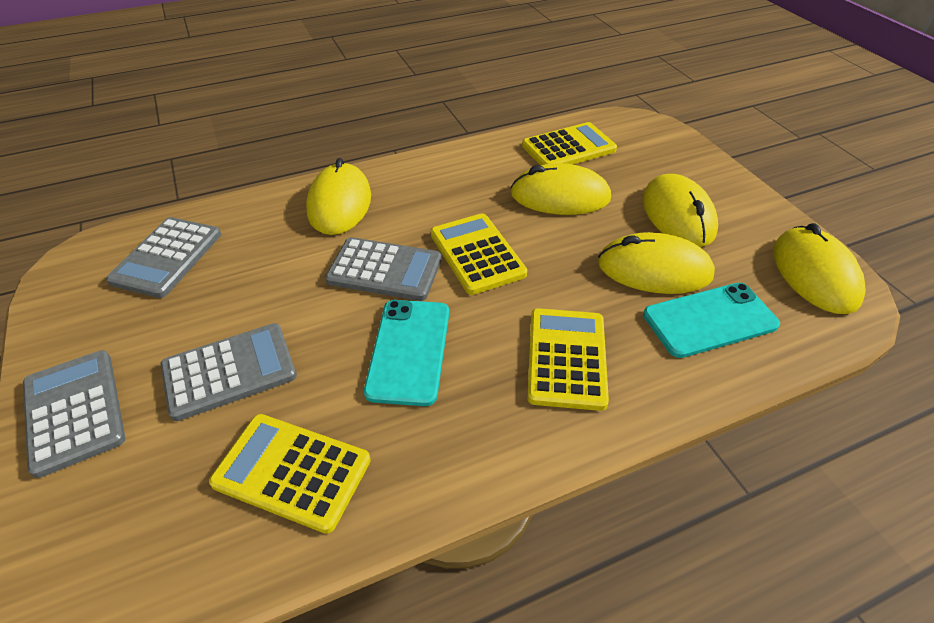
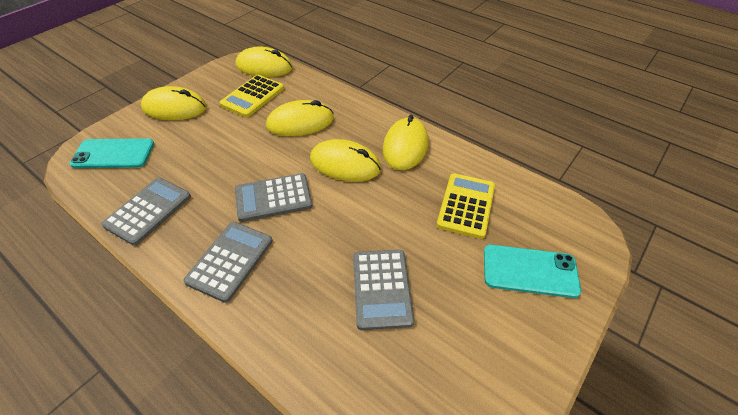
yellow calculator: 4 -> 2

